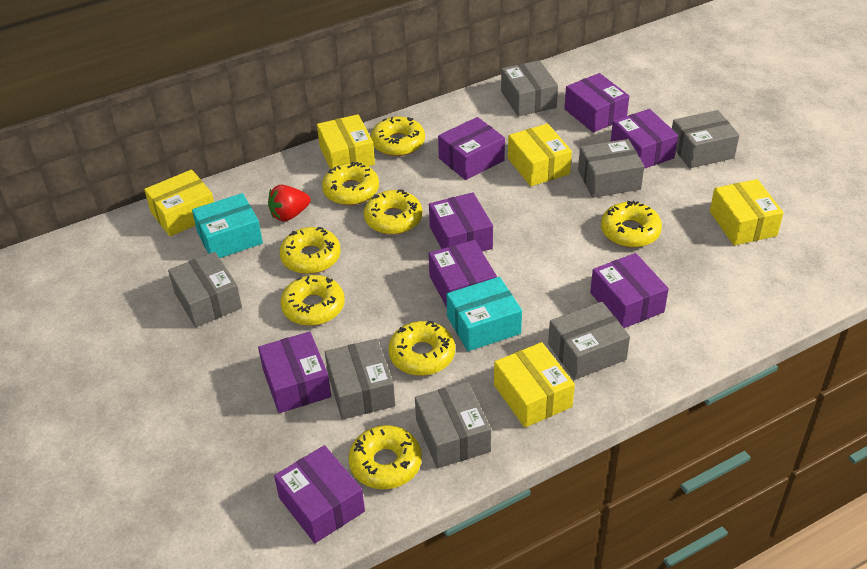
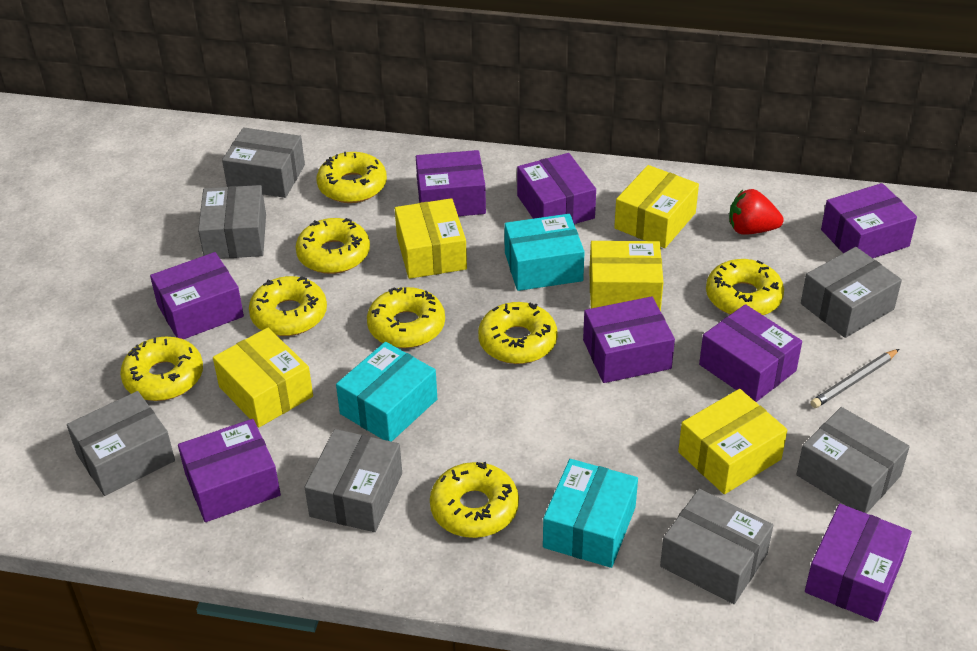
grey pencil: 0 -> 1
turquoise box: 2 -> 3

